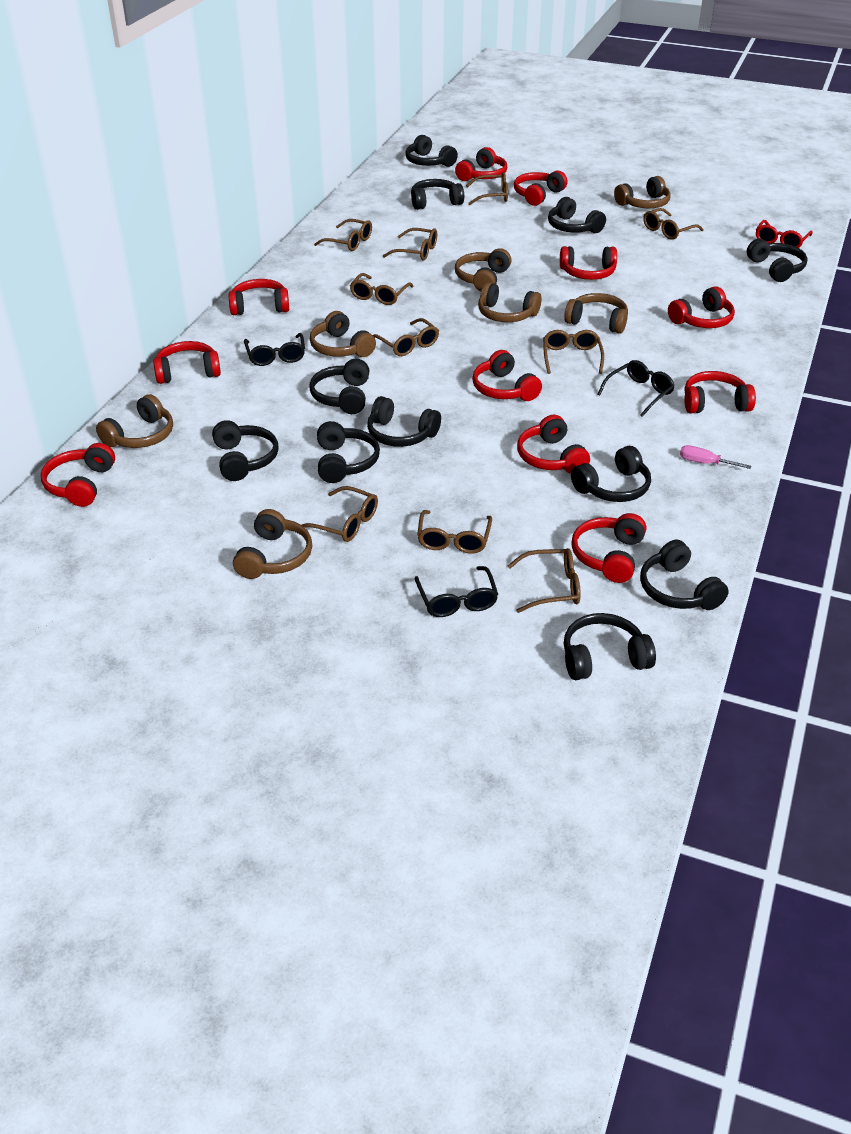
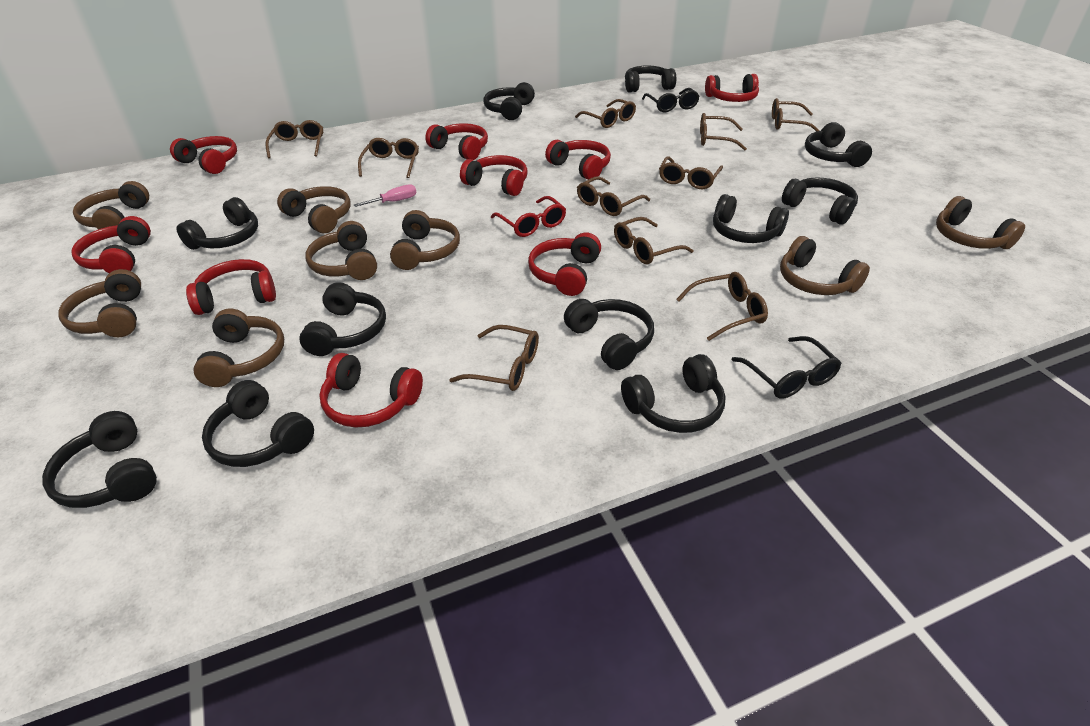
black glasses: 3 -> 2
brown headphones: 7 -> 8
red headphones: 11 -> 9

